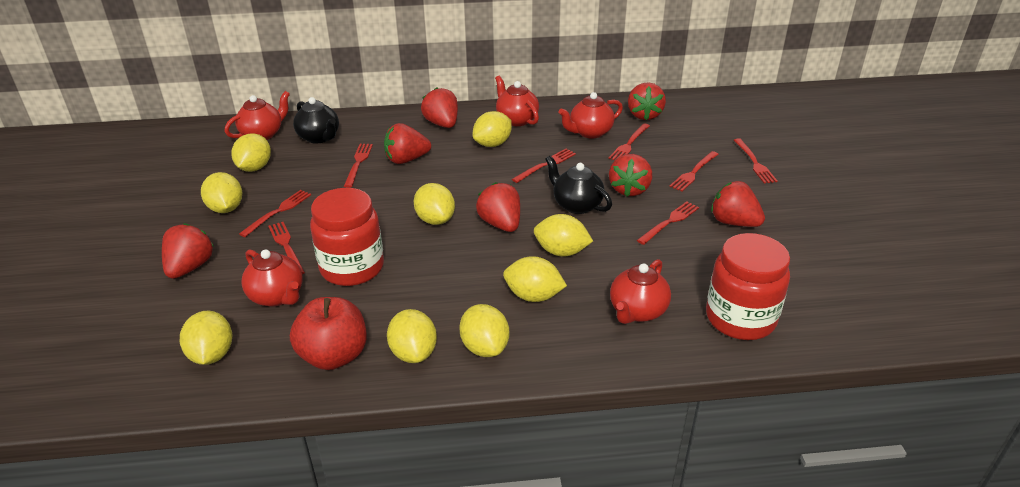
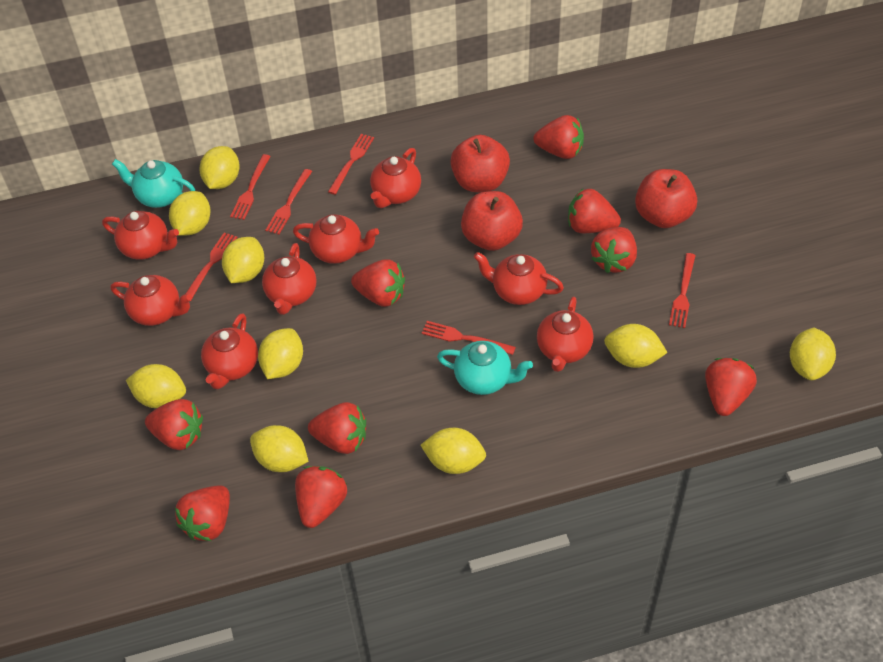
black teapot: 2 -> 0
red apple: 1 -> 3
red fork: 8 -> 6
red jar: 2 -> 0
red strawberry: 7 -> 9
red teapot: 5 -> 8
turquoise teapot: 0 -> 2

